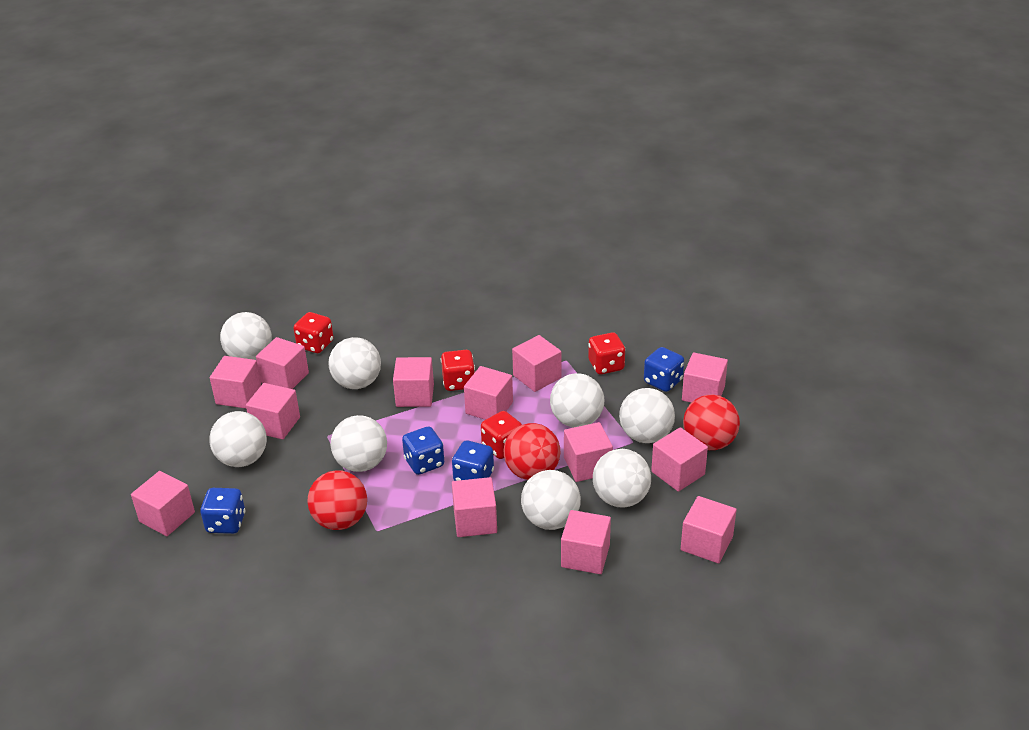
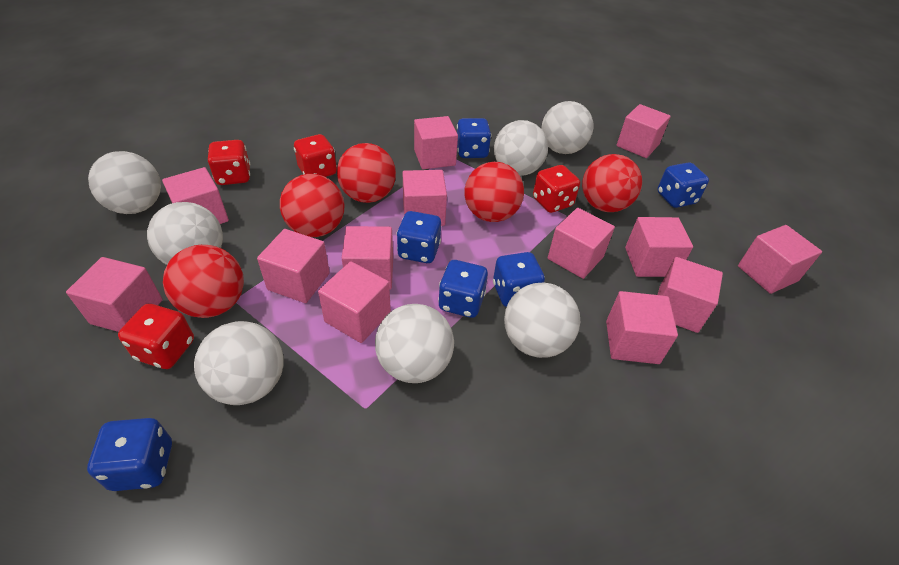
blue dice: 4 -> 6
red ball: 3 -> 5
white ball: 8 -> 7

